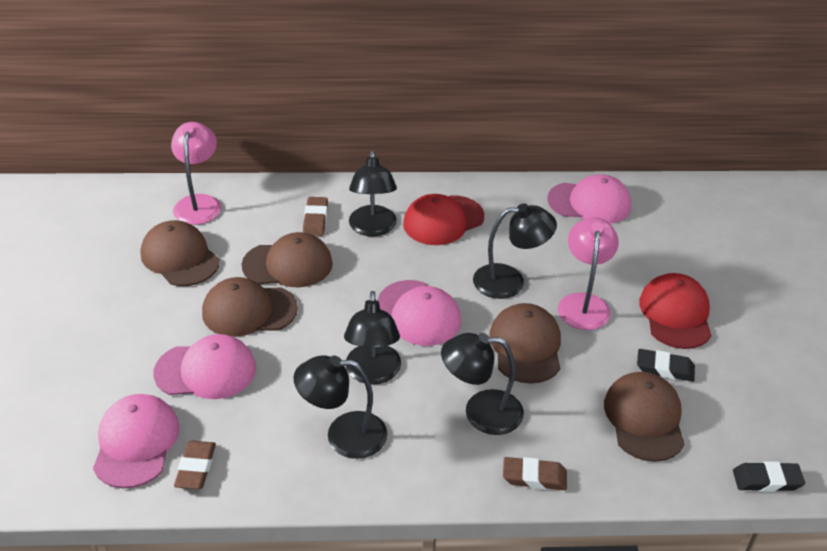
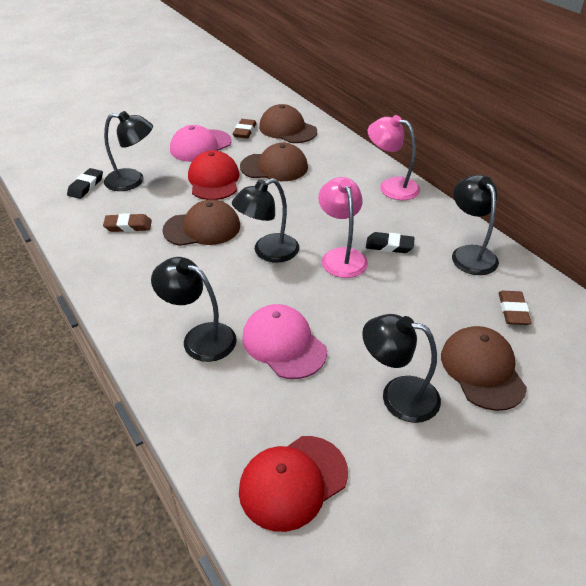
brown cap: 5 -> 4
pink cap: 4 -> 2

